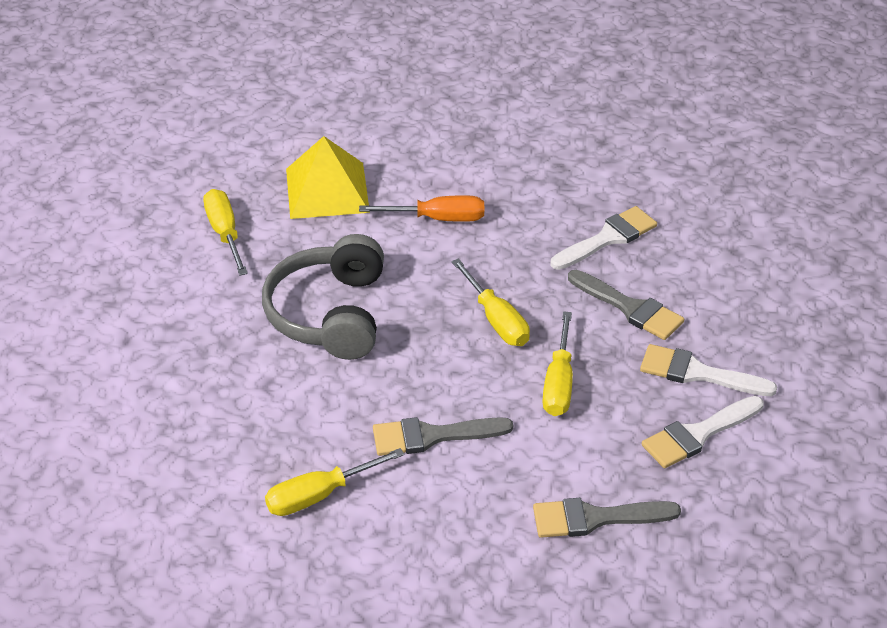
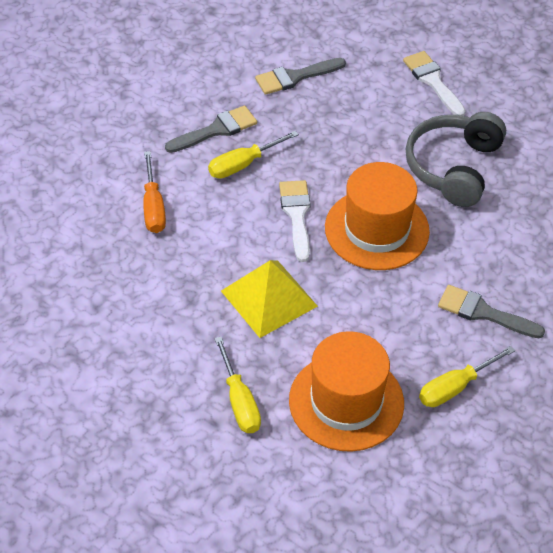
orange hat: 0 -> 2
white brush: 3 -> 2
yellow screwdriver: 4 -> 3

